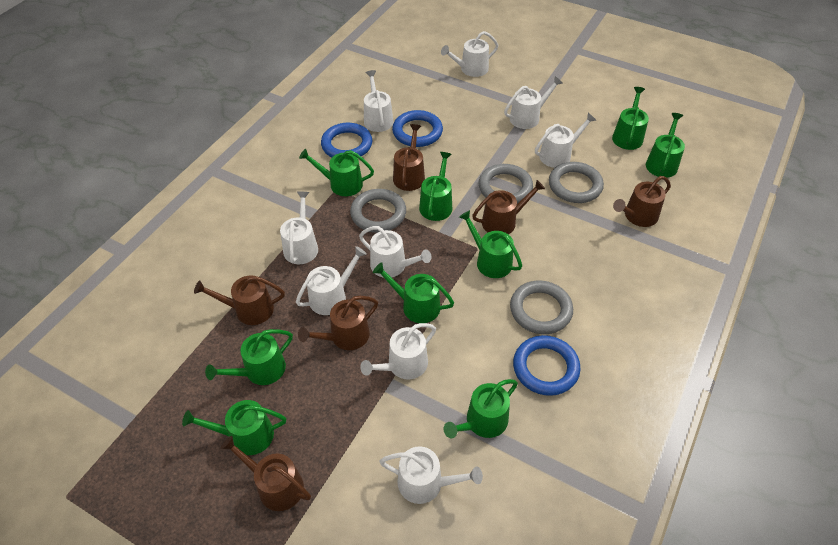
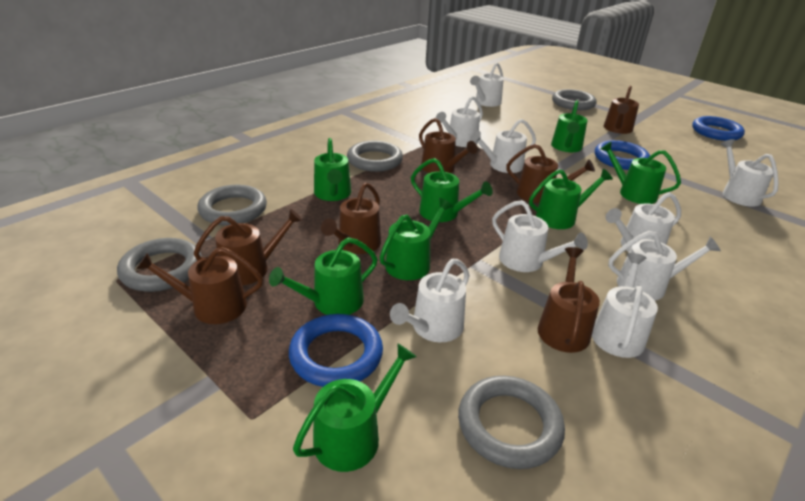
brown watering can: 6 -> 7
green watering can: 9 -> 8
grey ring: 4 -> 5

